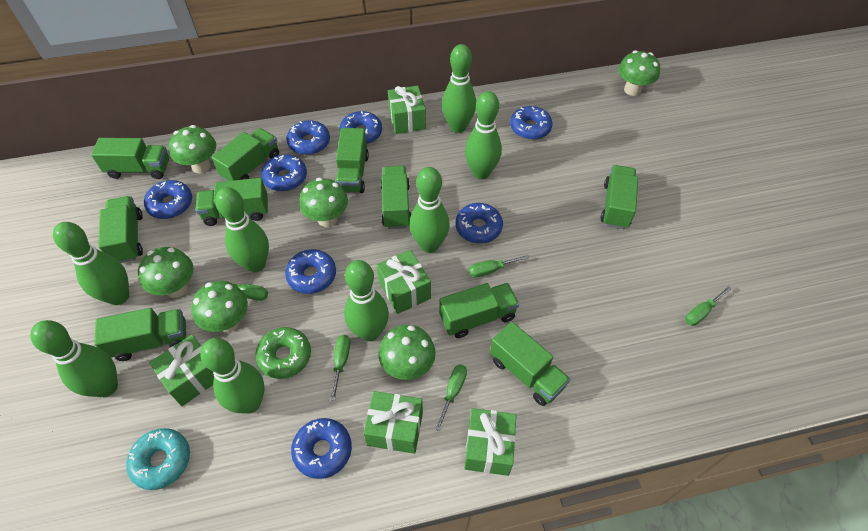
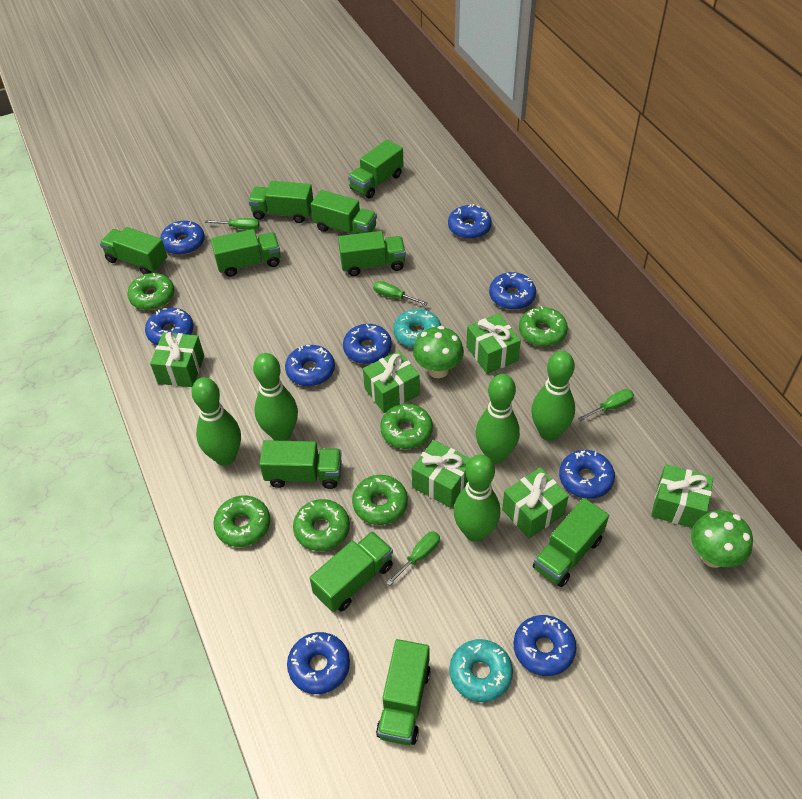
blue donut: 8 -> 9
green bowling pin: 8 -> 5
green donut: 1 -> 6
green gift: 5 -> 6
green mushroom: 6 -> 2
green screwdriver: 5 -> 4
turquoise donut: 1 -> 2

